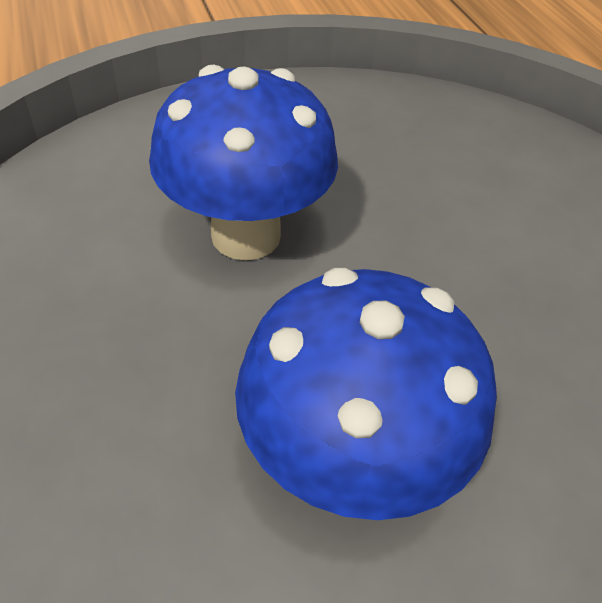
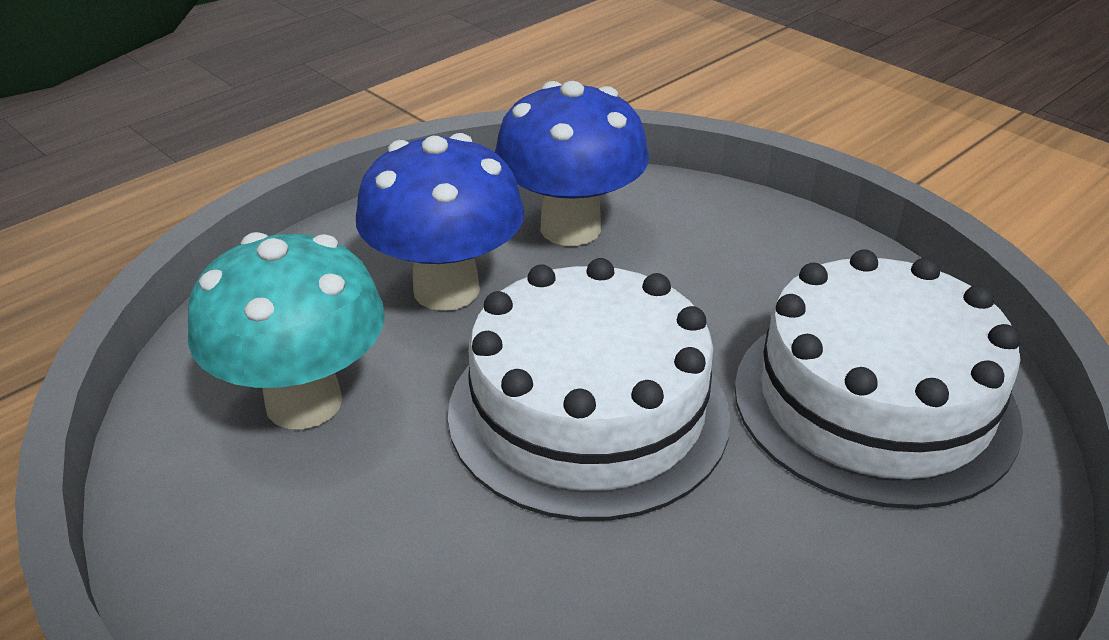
turquoise mushroom: 0 -> 1
white cake: 0 -> 2

